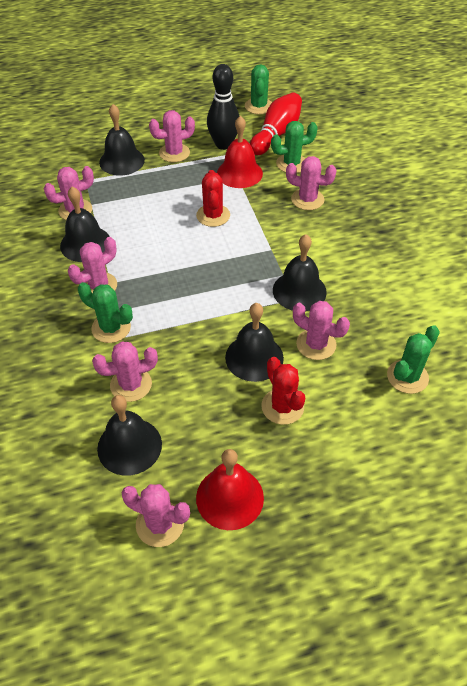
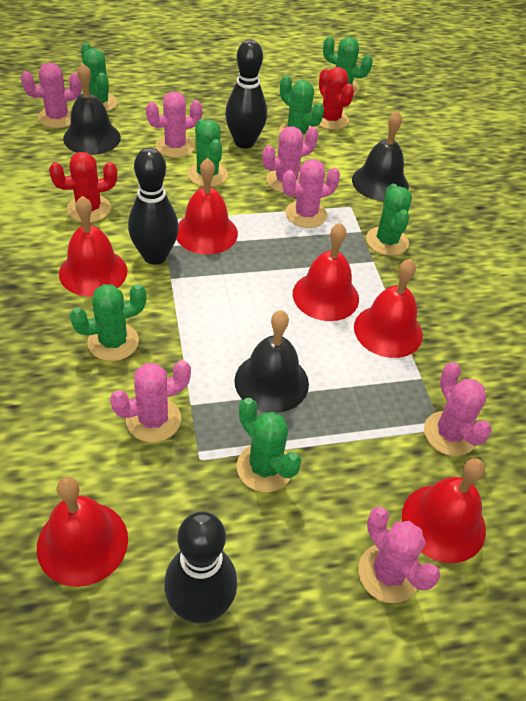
black bell: 5 -> 3
black bowling pin: 1 -> 3
green cactus: 4 -> 7
red bell: 2 -> 6
red bowling pin: 1 -> 0

